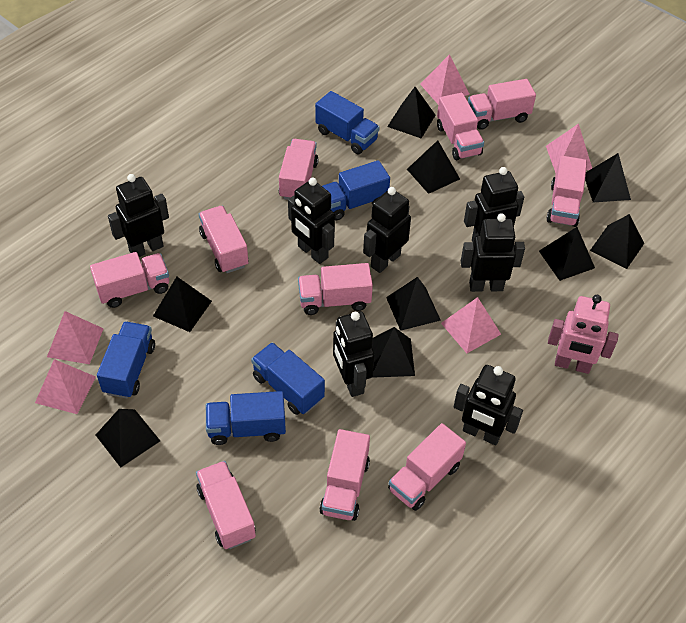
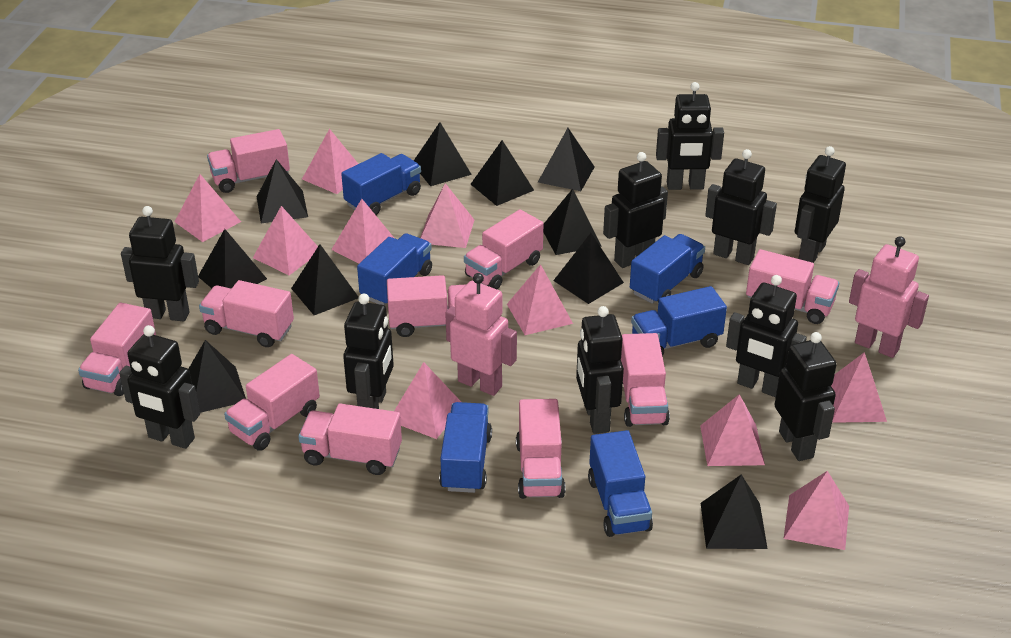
black pyramid: 9 -> 10
black robot: 7 -> 10
blue truck: 5 -> 6
pink pyramid: 5 -> 10
pink robot: 1 -> 2

